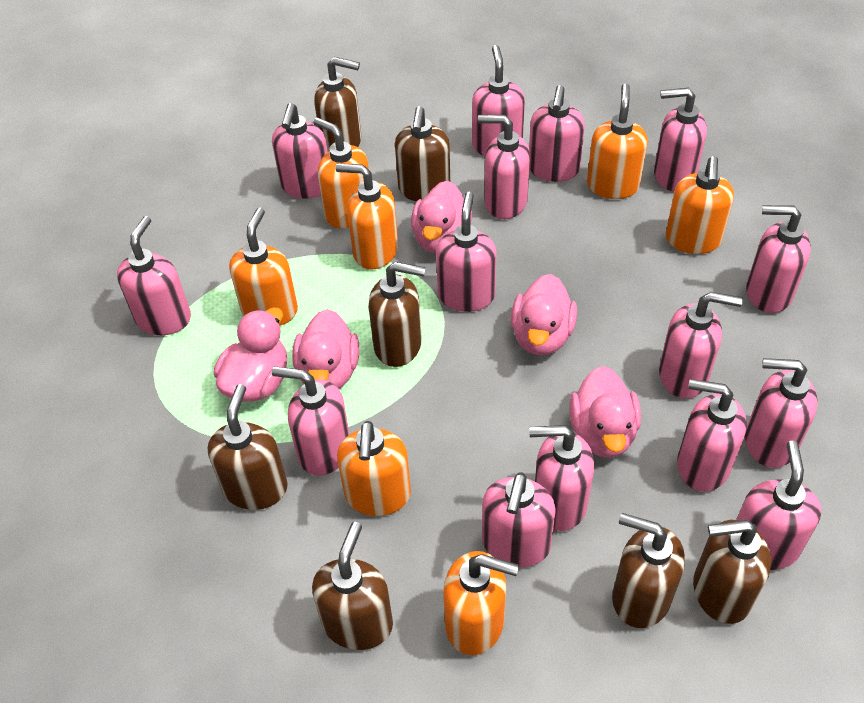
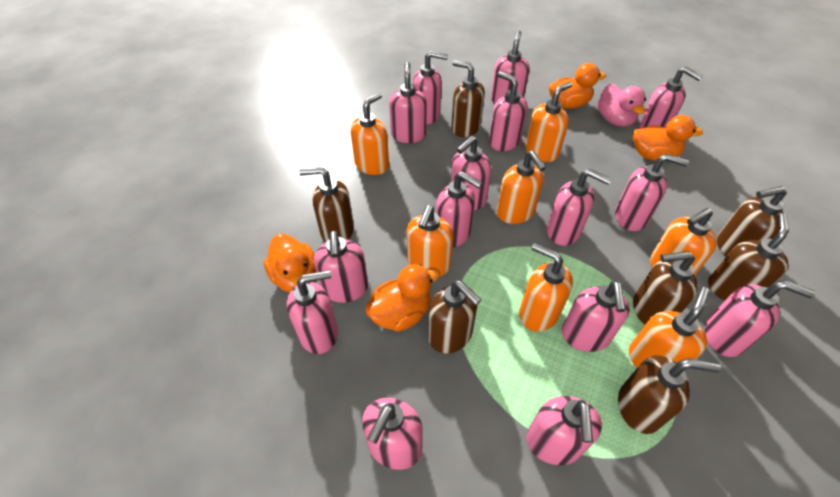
orange duck: 0 -> 4
pink duck: 5 -> 1

